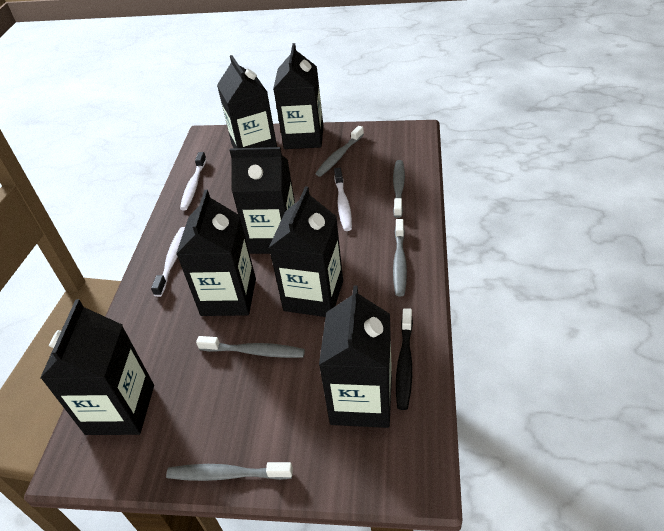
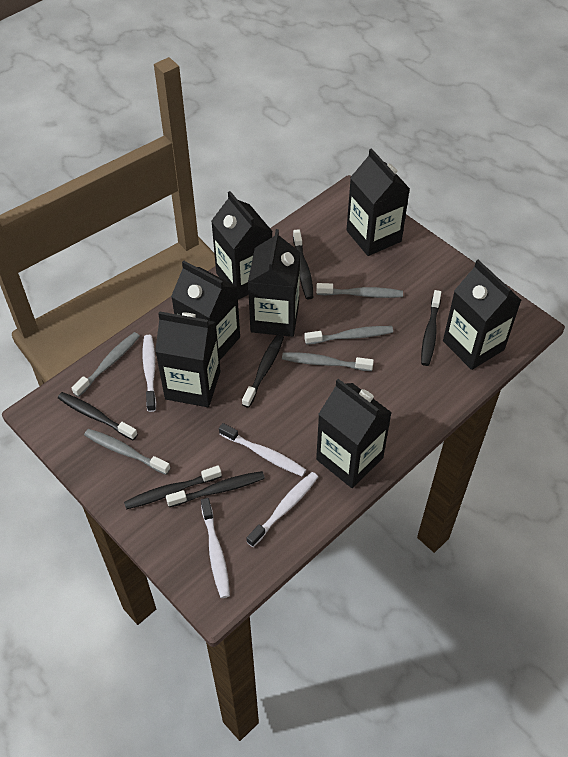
black toothbrush: 1 -> 6
white toothbrush: 3 -> 4

